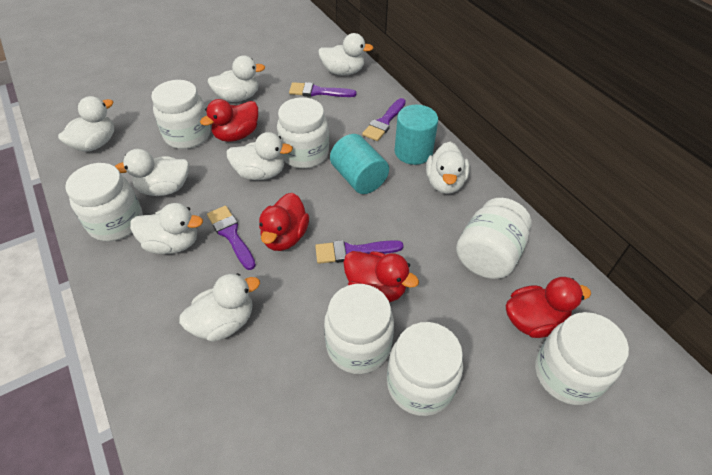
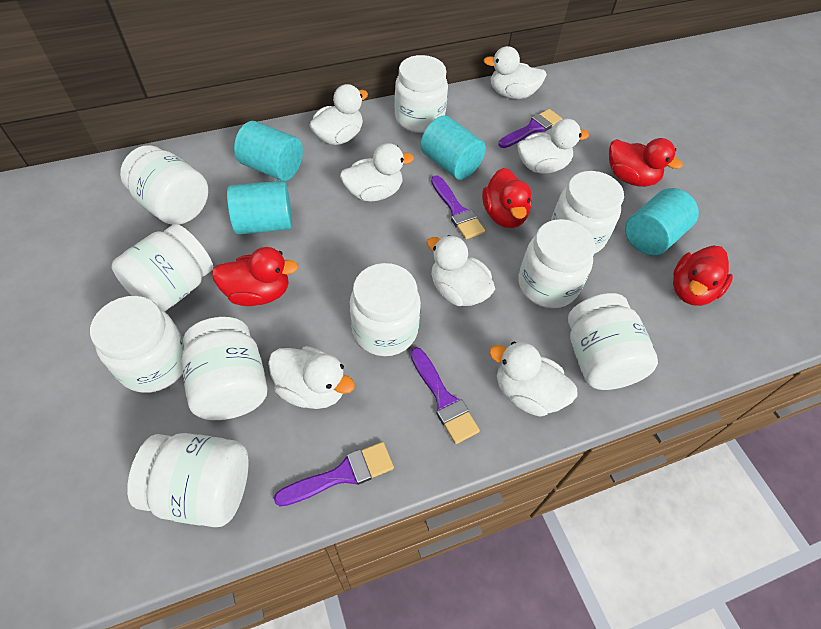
turquoise cylinder: 2 -> 4
white duck: 8 -> 7
white jar: 7 -> 10

